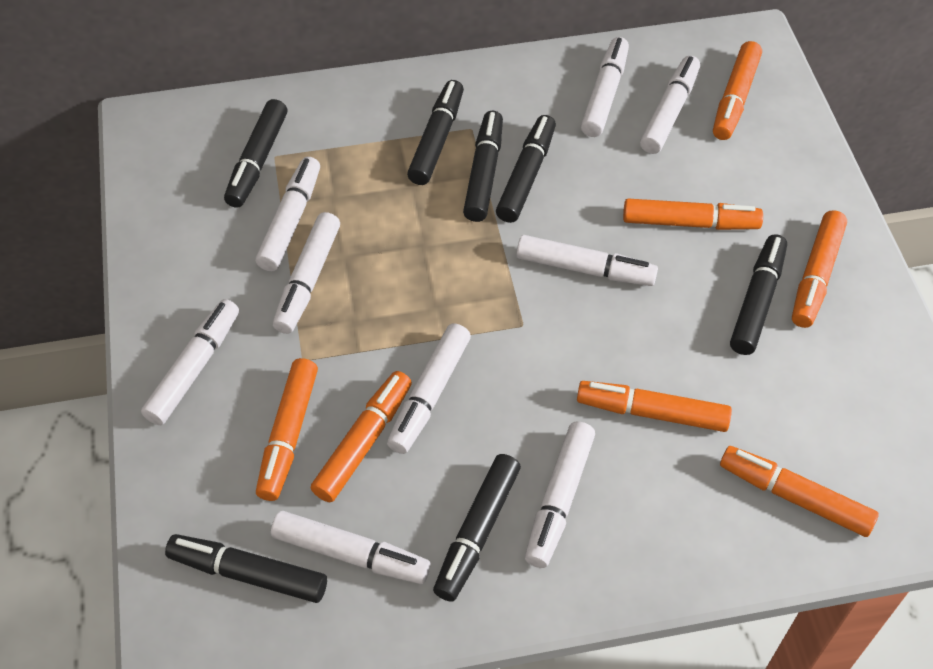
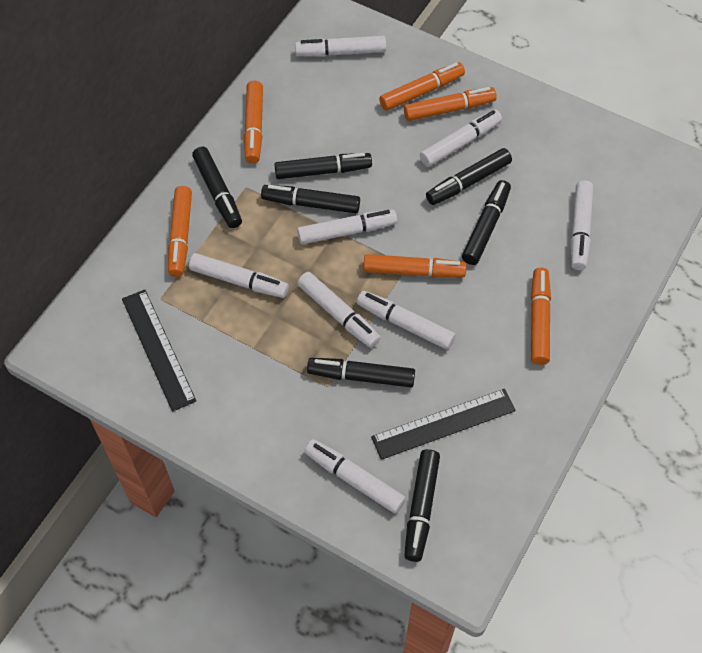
black ruler: 0 -> 2
orange marker: 7 -> 6
white marker: 9 -> 8

